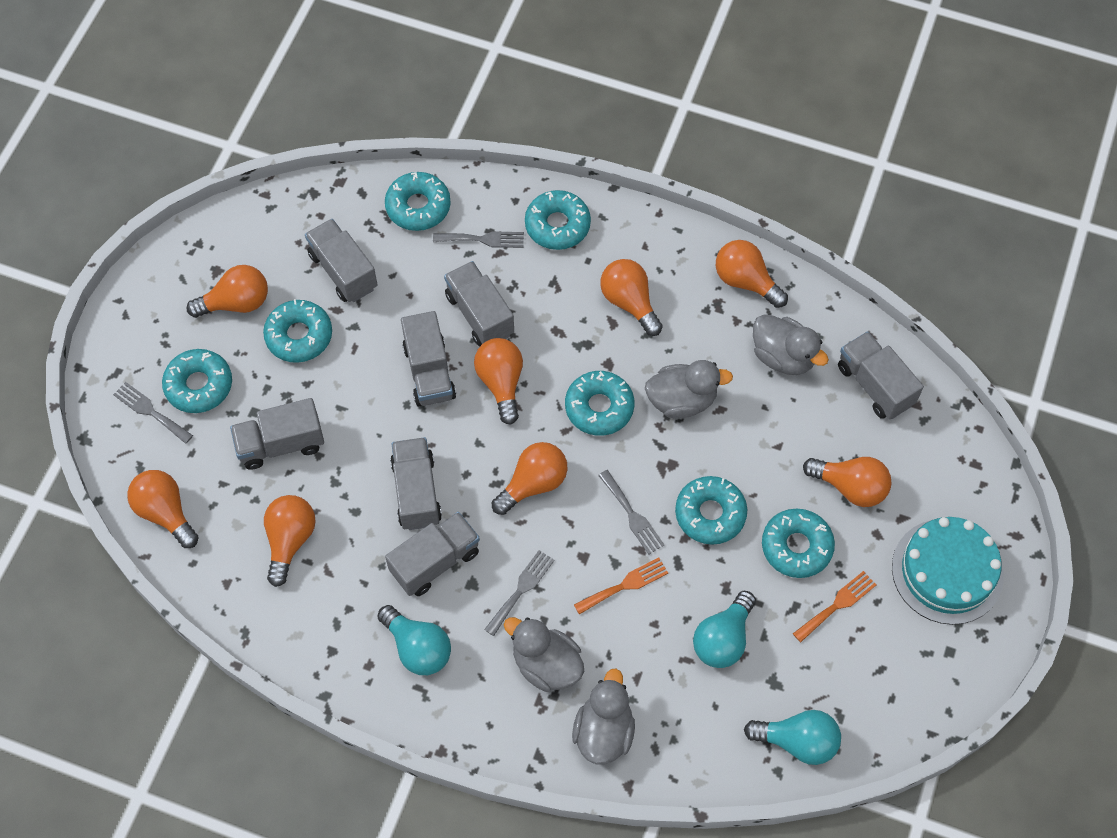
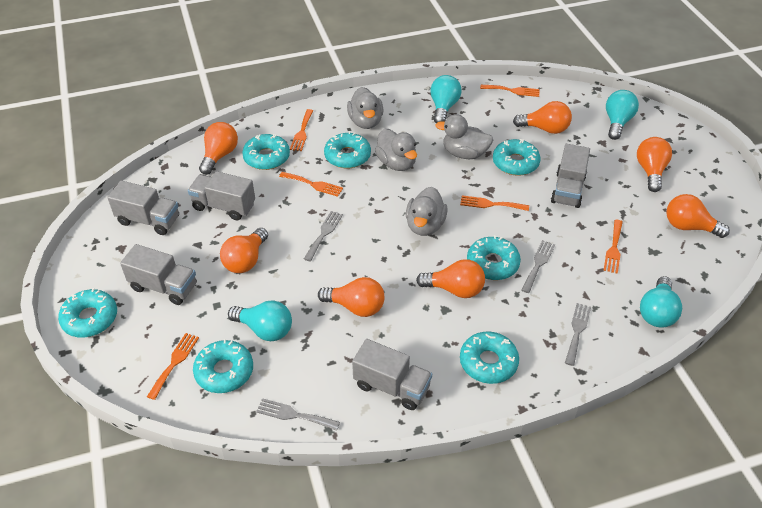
grey truck: 7 -> 5
orange fork: 2 -> 6
orange light bulb: 8 -> 7
turquoise cake: 1 -> 0
turquoise light bulb: 3 -> 4

